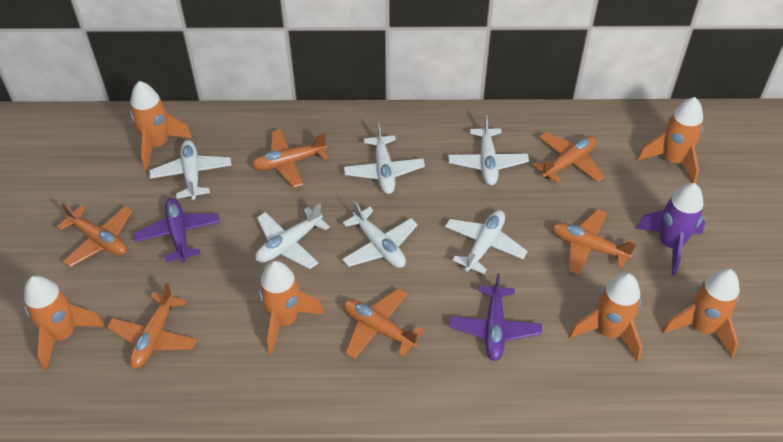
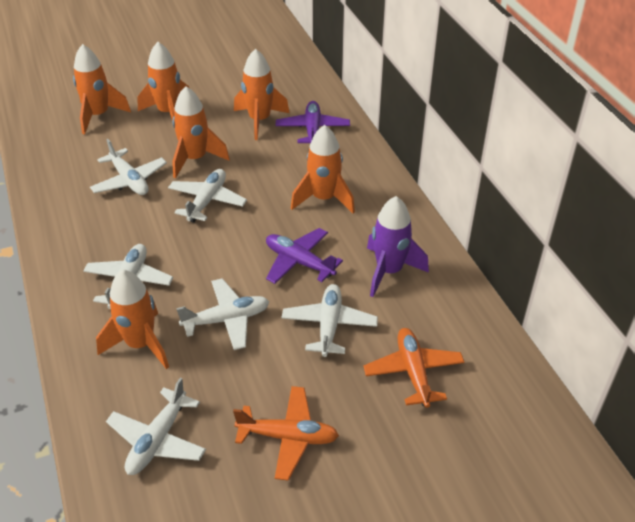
orange plane: 6 -> 2

